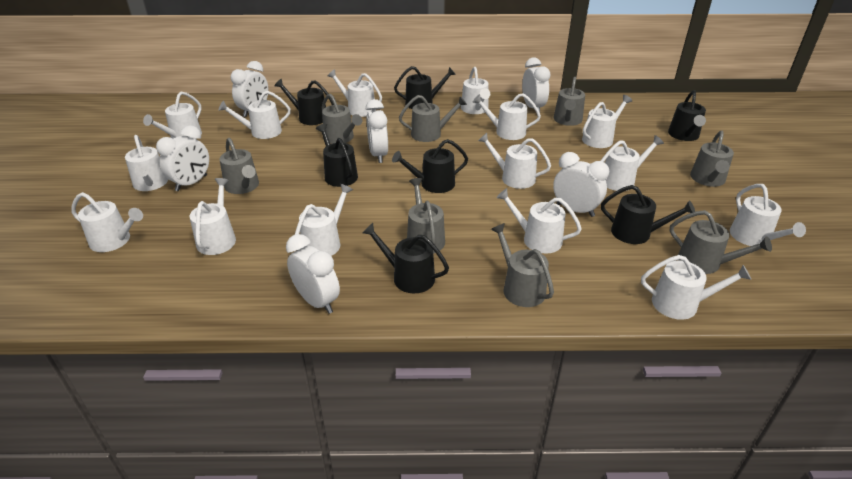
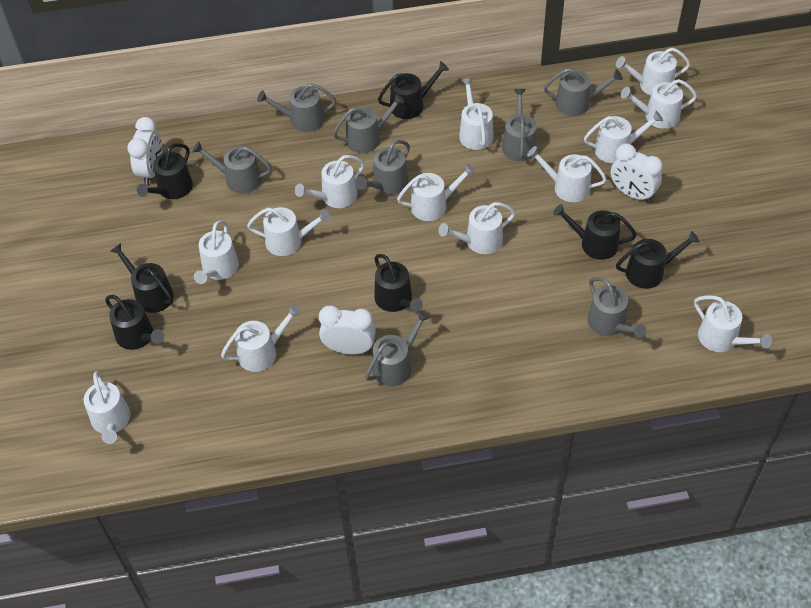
white clock: 6 -> 3
white watering can: 15 -> 13

